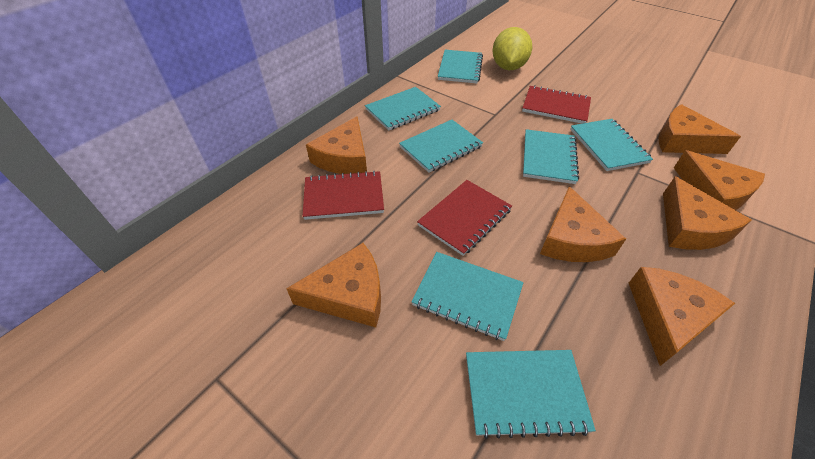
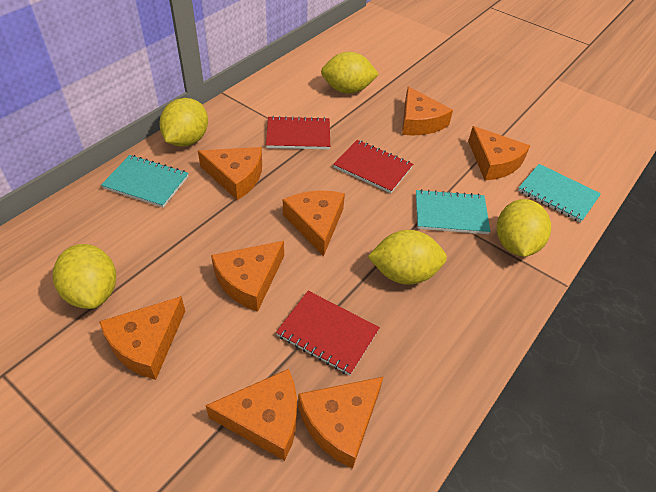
orange cheese: 7 -> 8
turquoise notebook: 7 -> 3
yellow lemon: 1 -> 5

